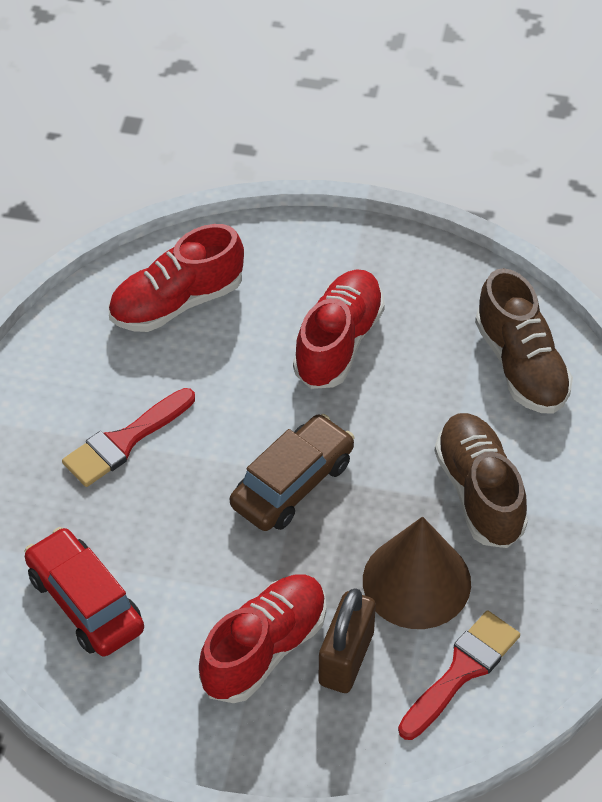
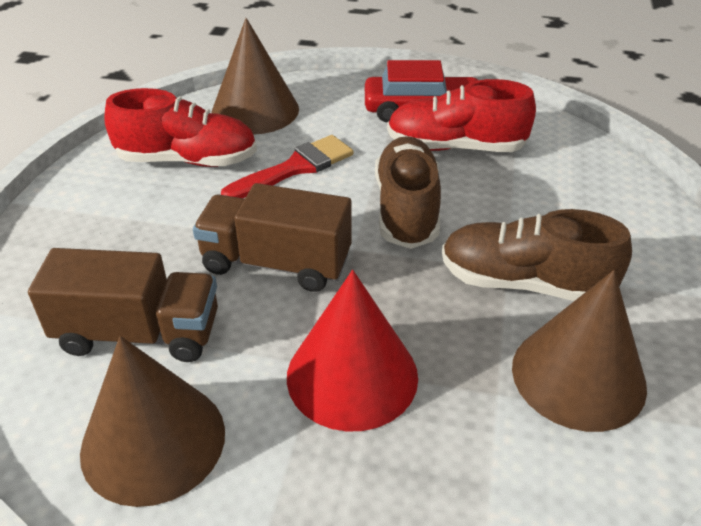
brown car: 1 -> 0
brown cone: 1 -> 3
brown padlock: 1 -> 0
brown truck: 0 -> 2
red brush: 2 -> 1
red cone: 0 -> 1
red shoe: 3 -> 2

